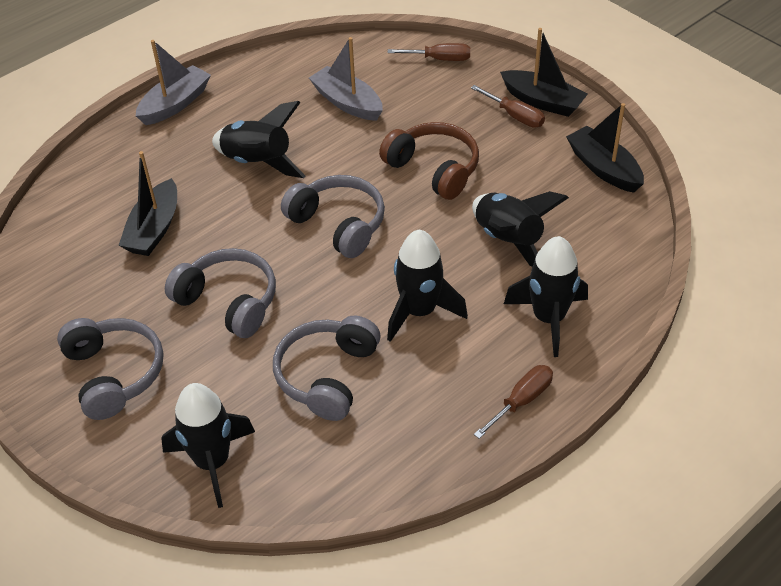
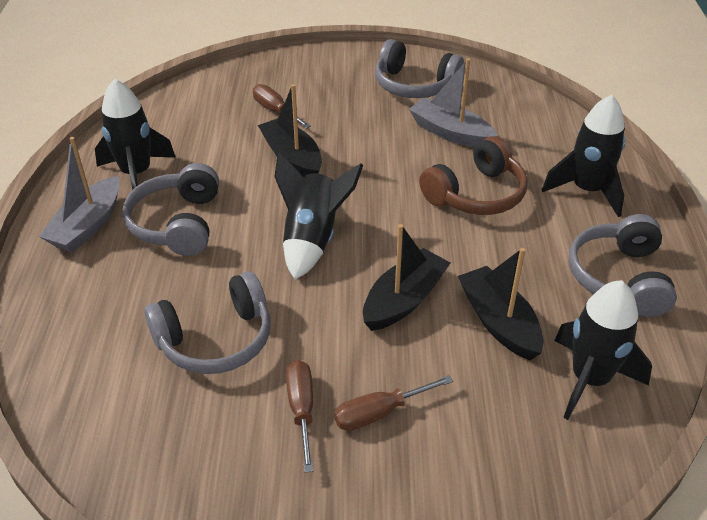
black rocket: 5 -> 4

